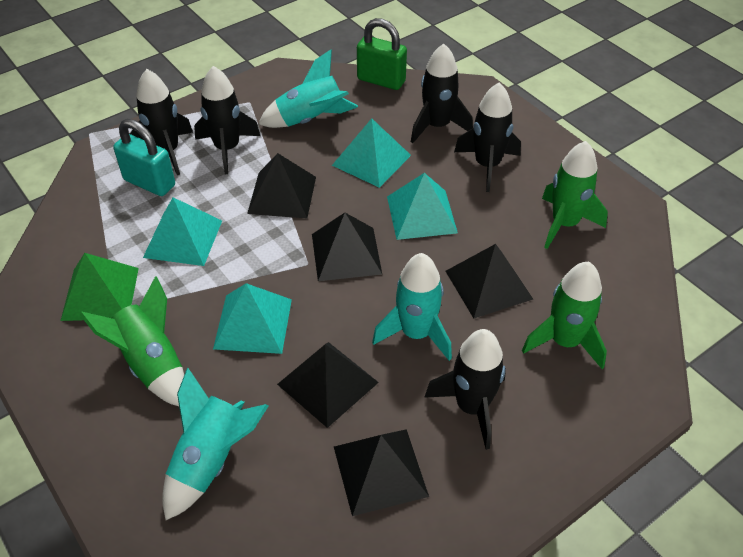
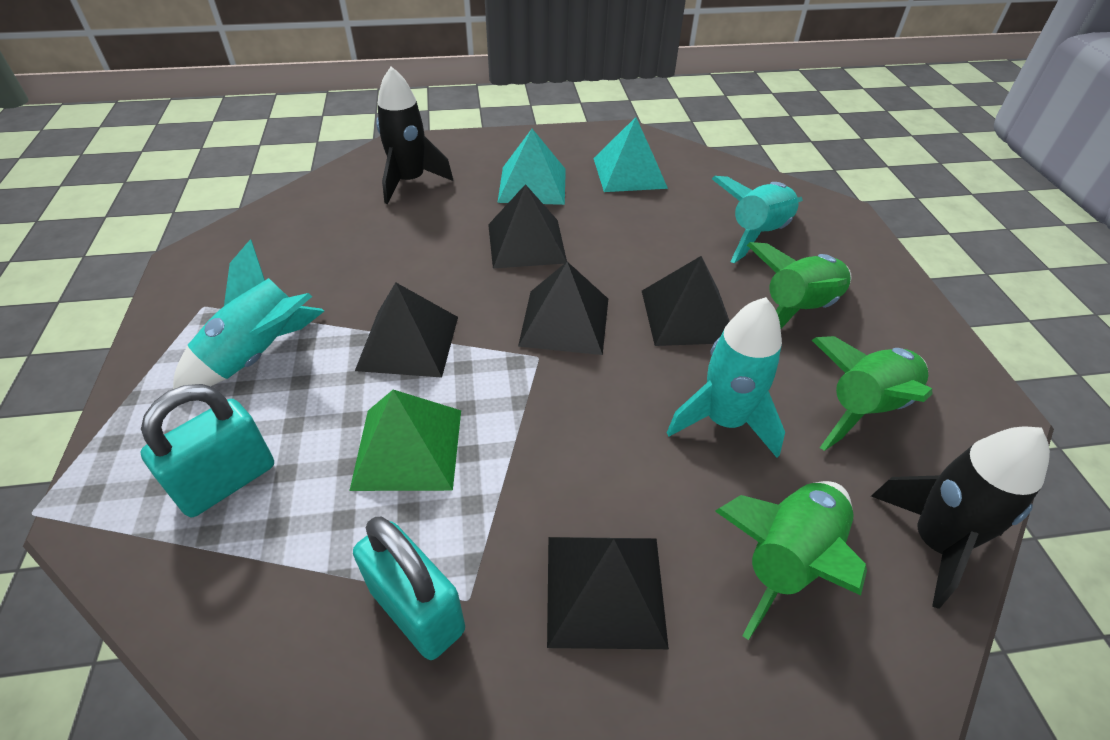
black rocket: 5 -> 2
green padlock: 1 -> 0
turquoise padlock: 1 -> 2
turquoise pyramid: 4 -> 2

